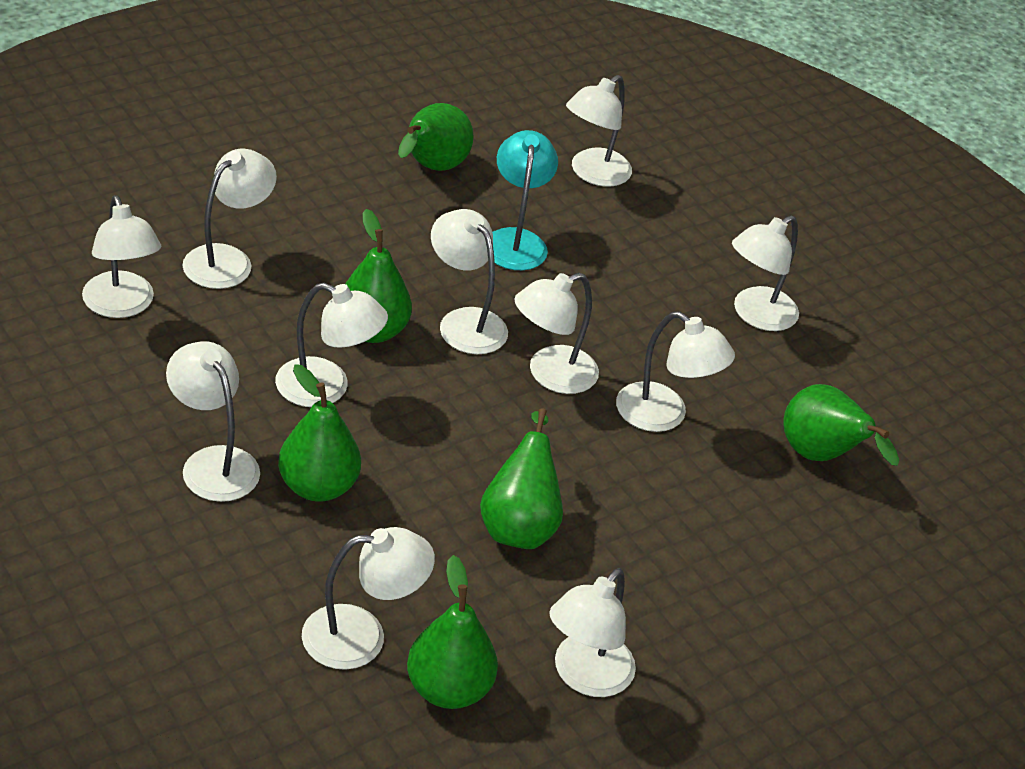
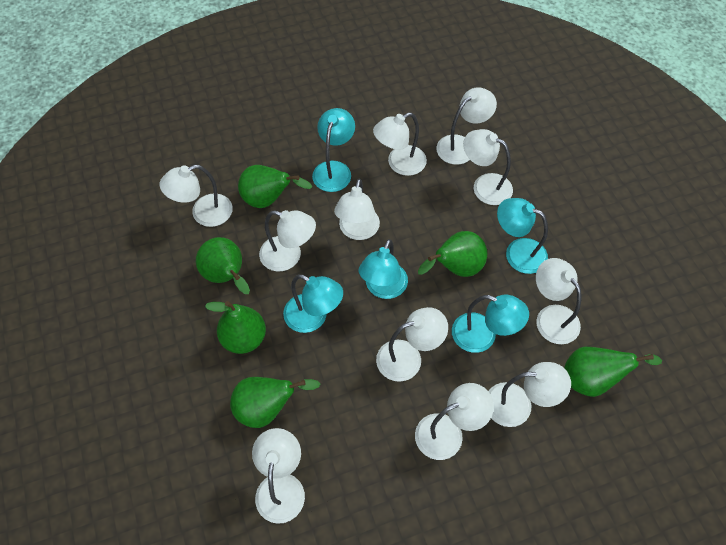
turquoise lamp: 1 -> 5

